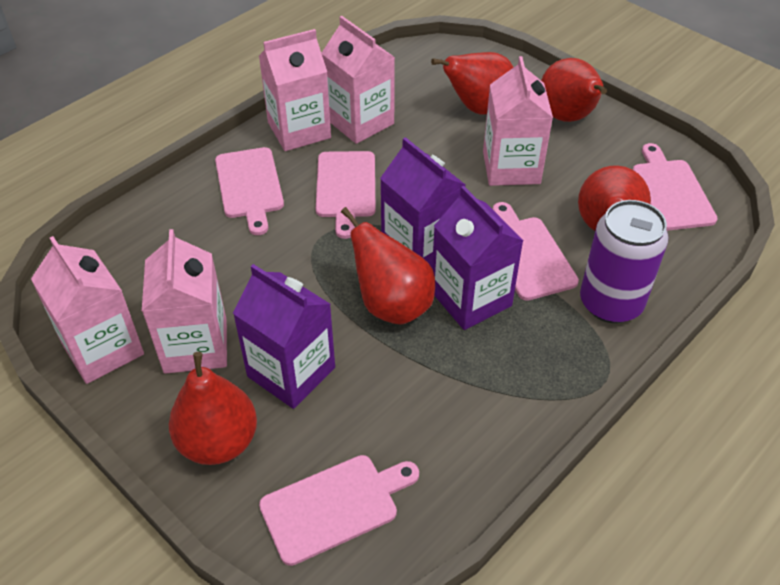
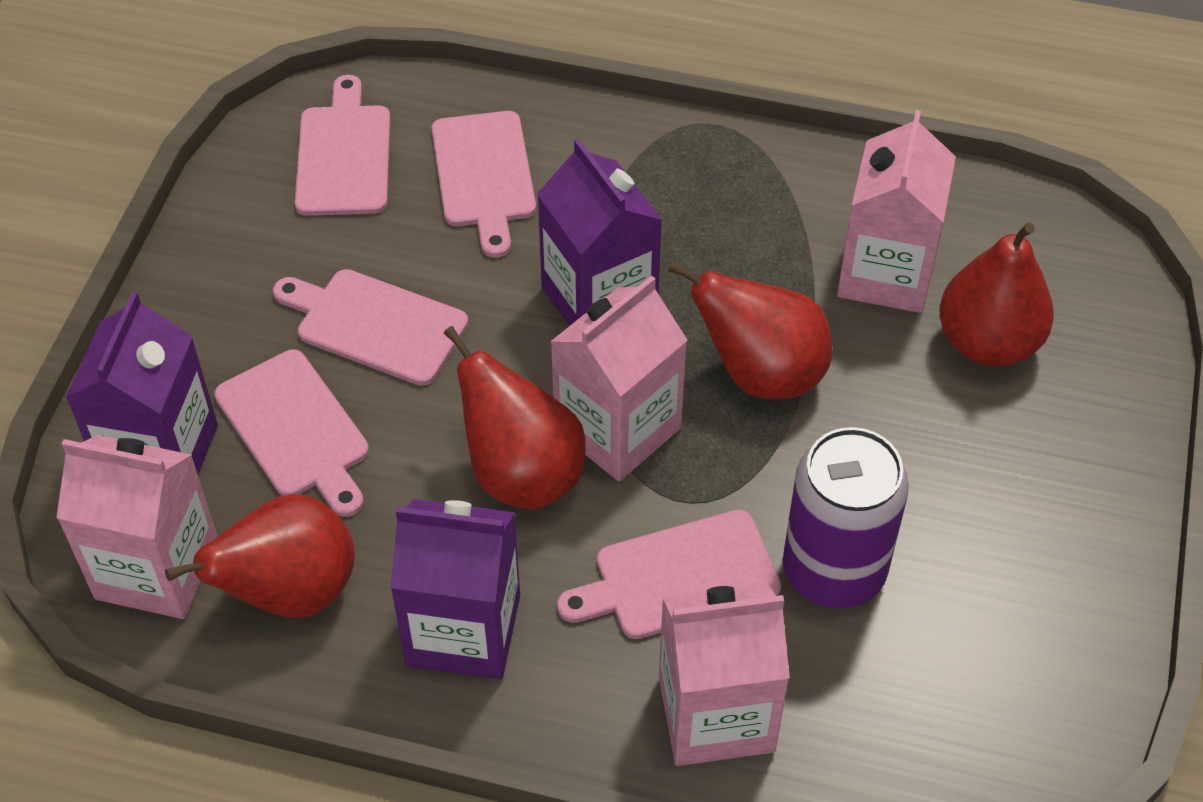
pink carton: 5 -> 4
red pear: 5 -> 4

